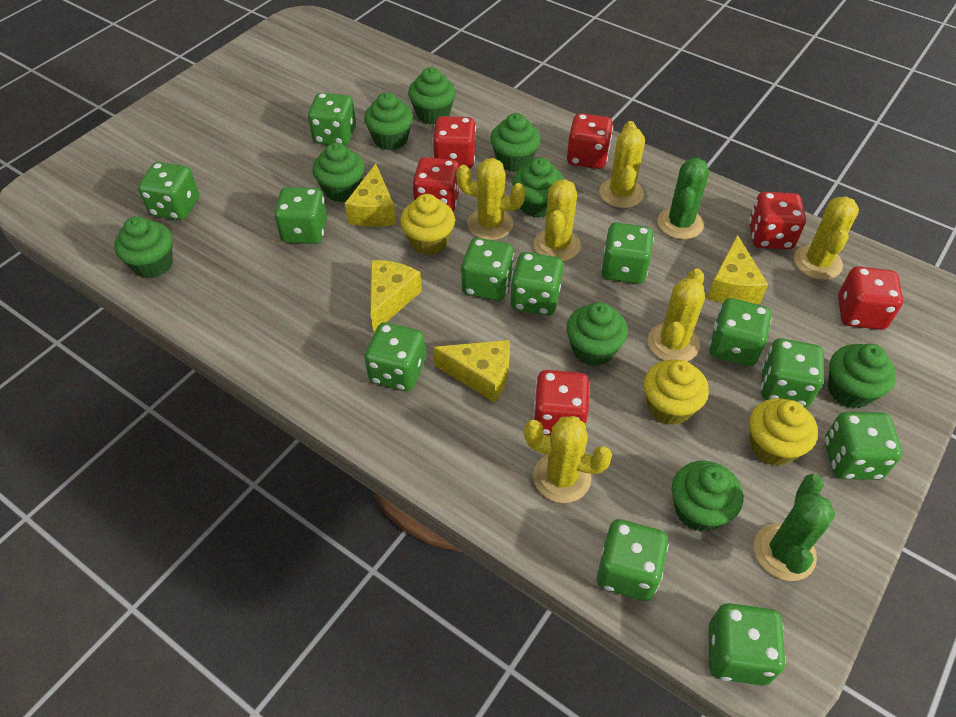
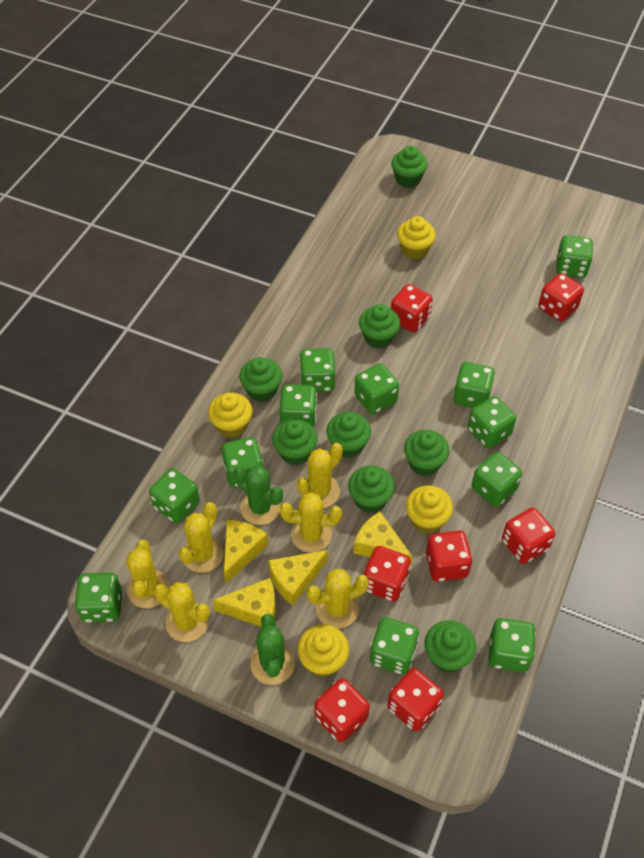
green cupcake: 9 -> 8
red dice: 6 -> 7
yellow cupcake: 3 -> 4

